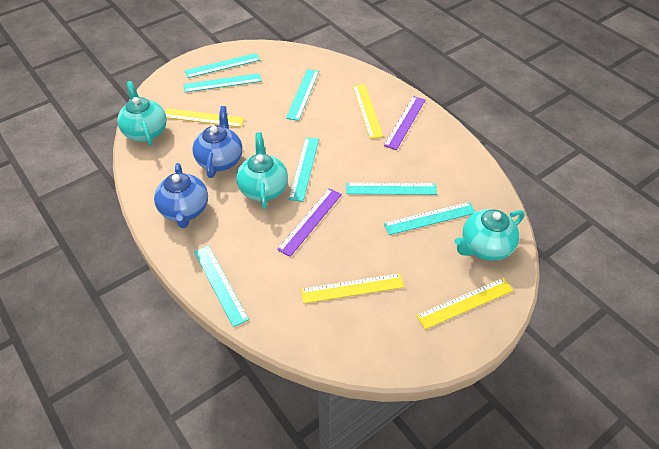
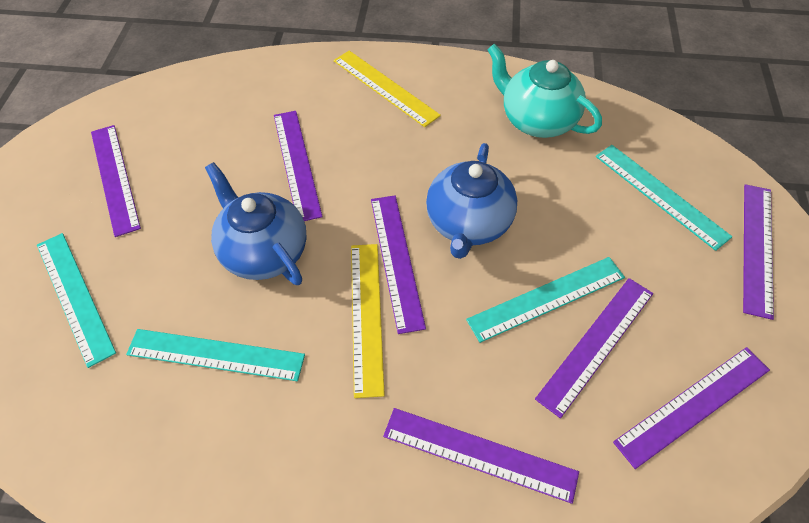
purple ruler: 2 -> 7
turquoise ruler: 7 -> 4
turquoise teapot: 3 -> 1
yellow ruler: 4 -> 2

